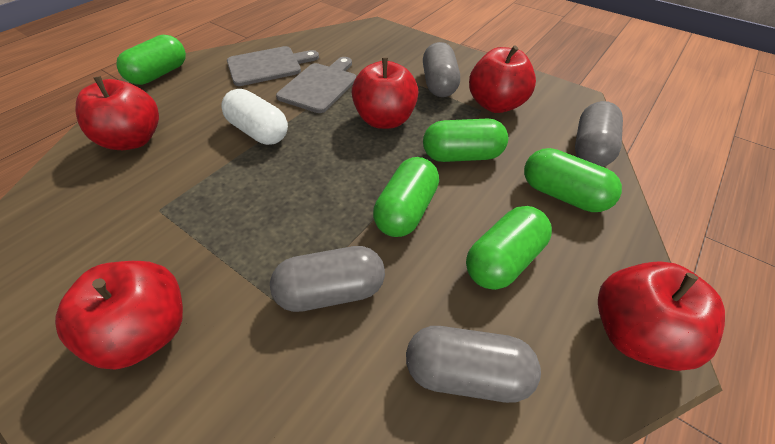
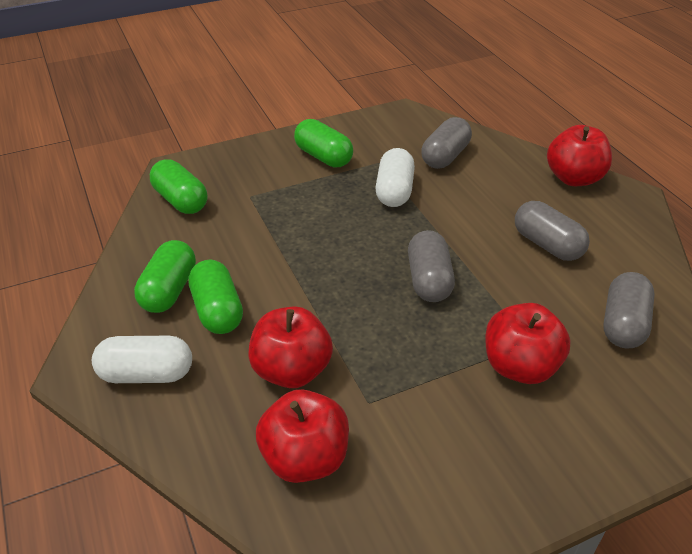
green capsule: 5 -> 4
grey cutting board: 2 -> 0
red apple: 5 -> 4
white capsule: 1 -> 2

